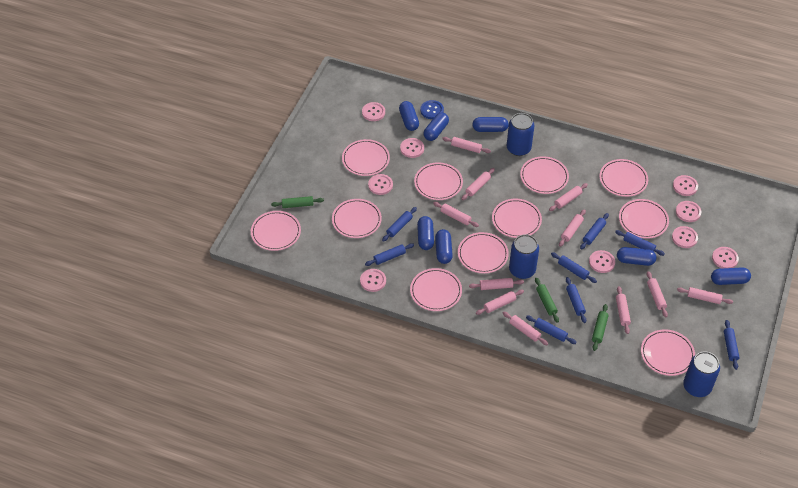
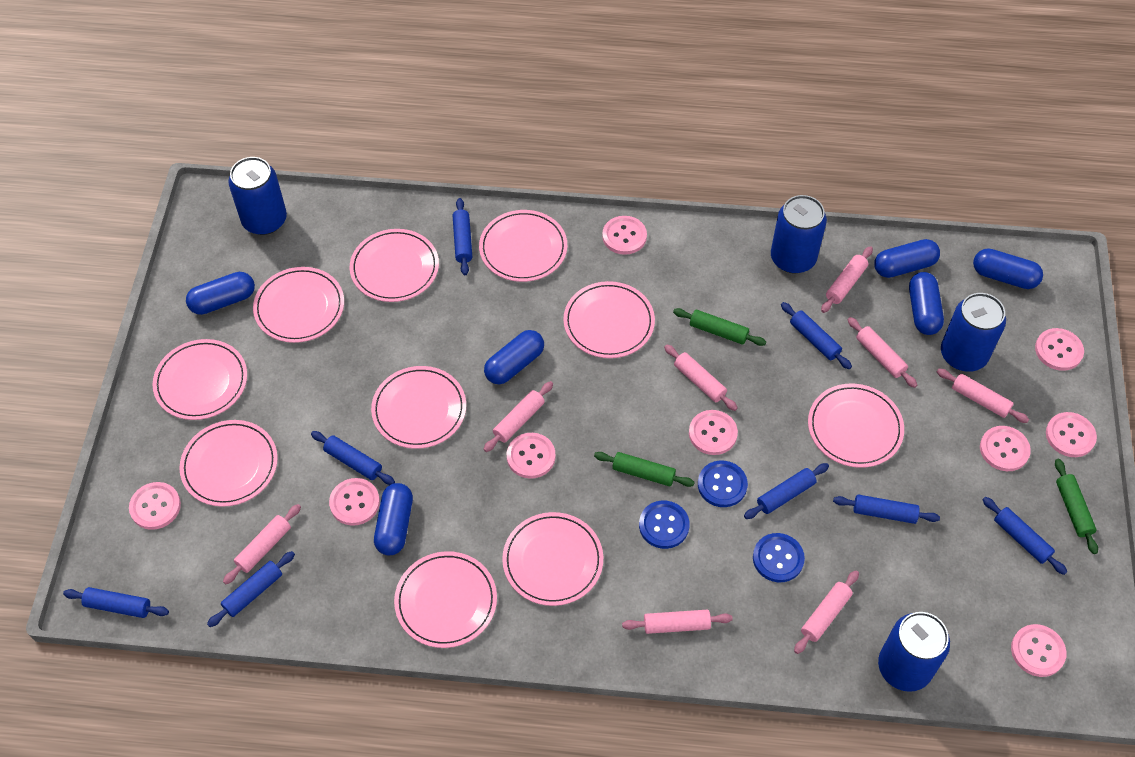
blue button: 1 -> 3
blue can: 3 -> 4
blue capsule: 7 -> 6
pink plate: 11 -> 10
pink rolling pin: 11 -> 8

